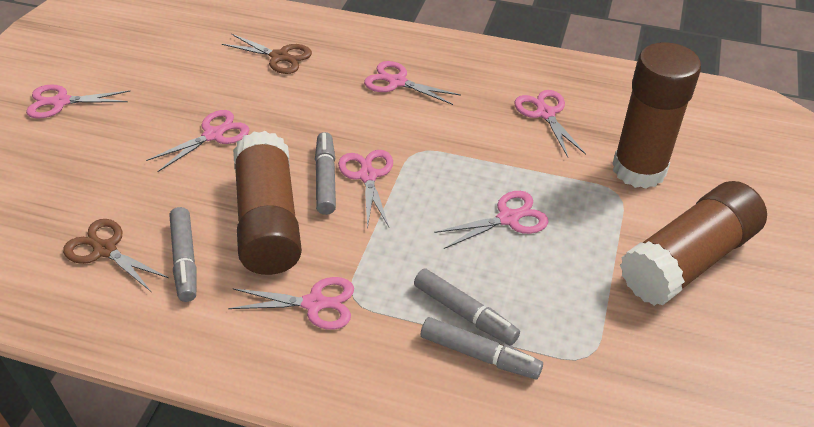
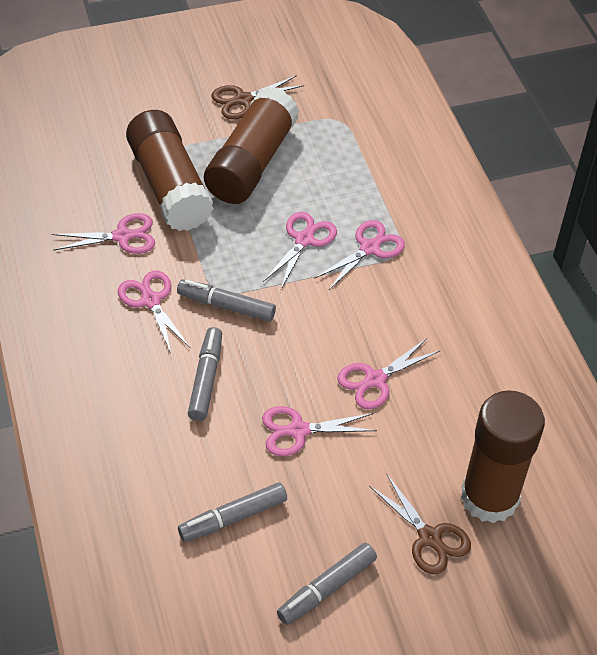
pink scissors: 7 -> 6

